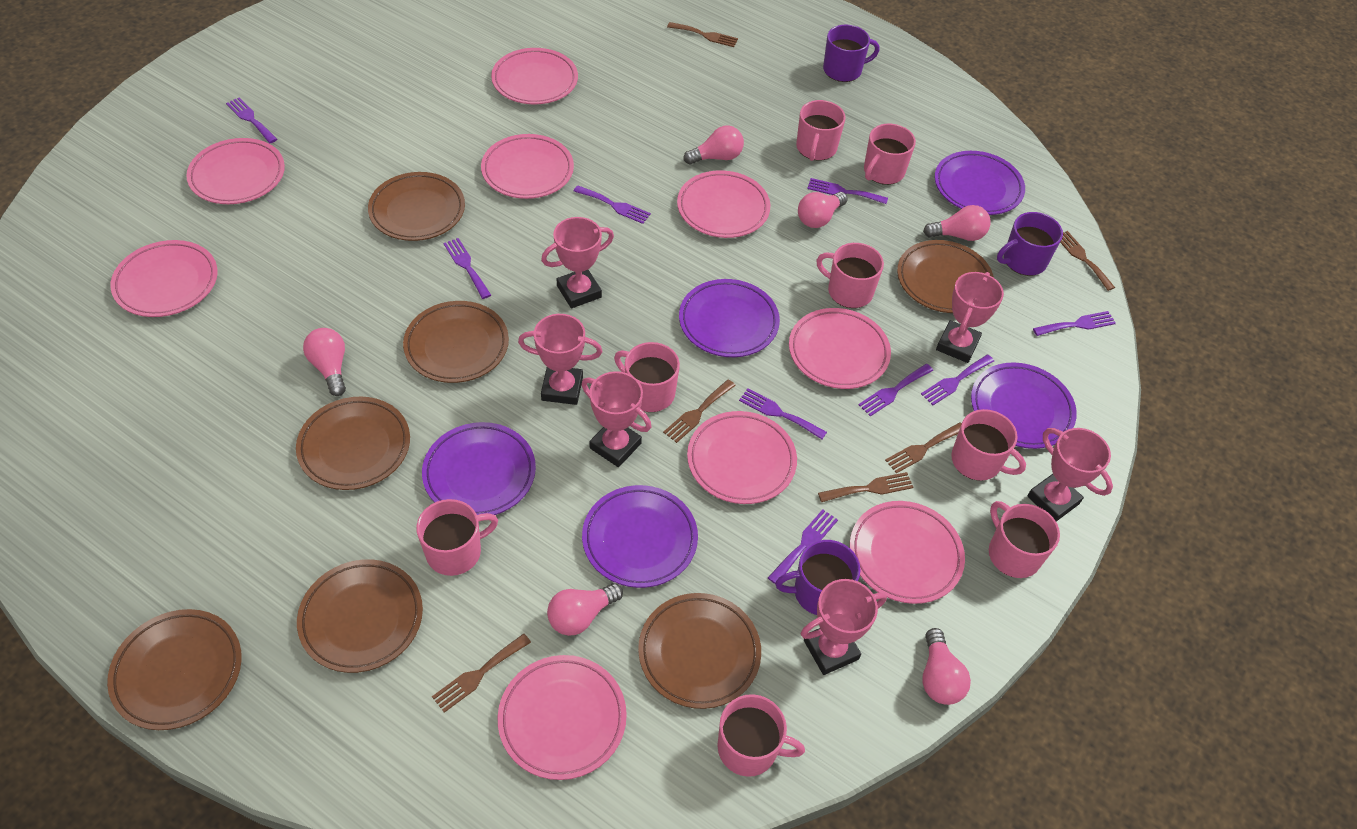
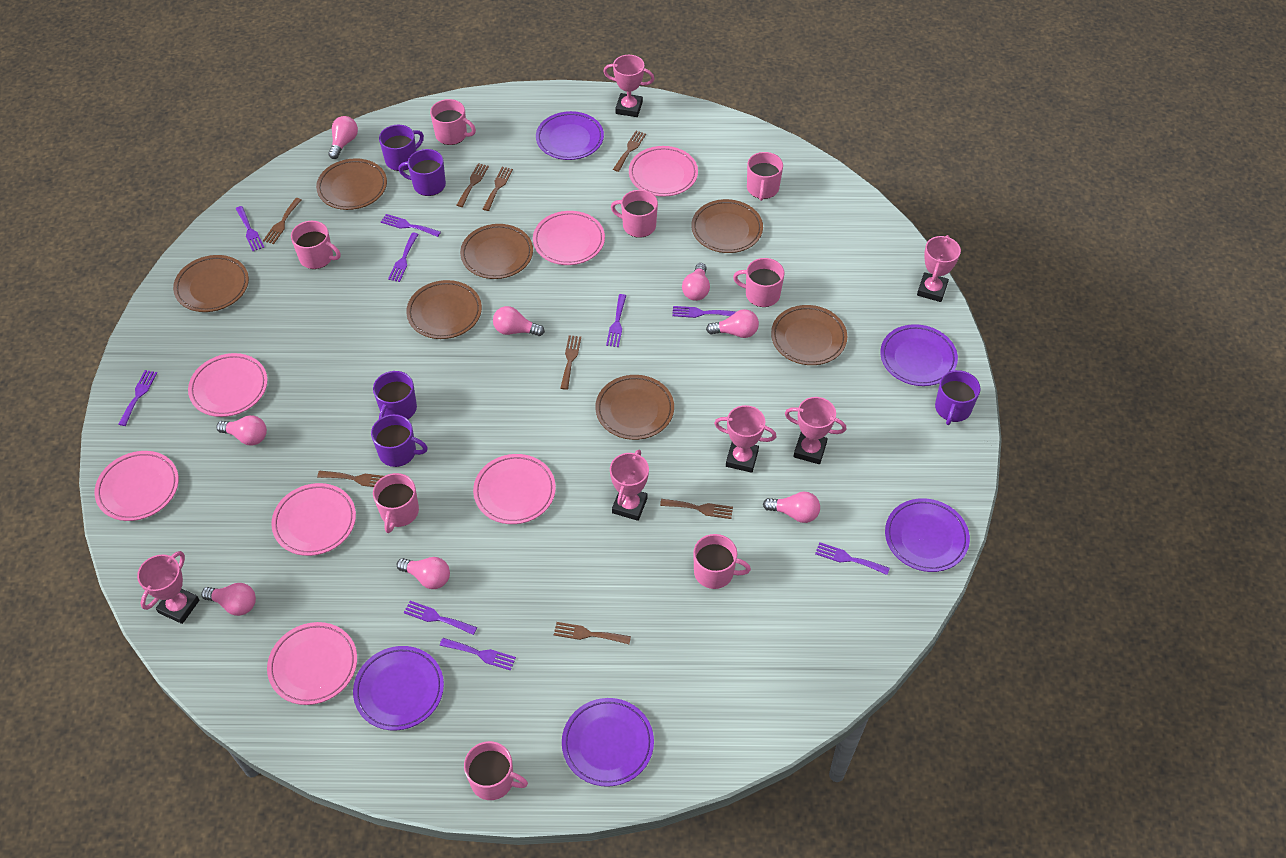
brown fork: 6 -> 8
pink light bulb: 6 -> 8
pink plate: 9 -> 7
purple mug: 3 -> 5

